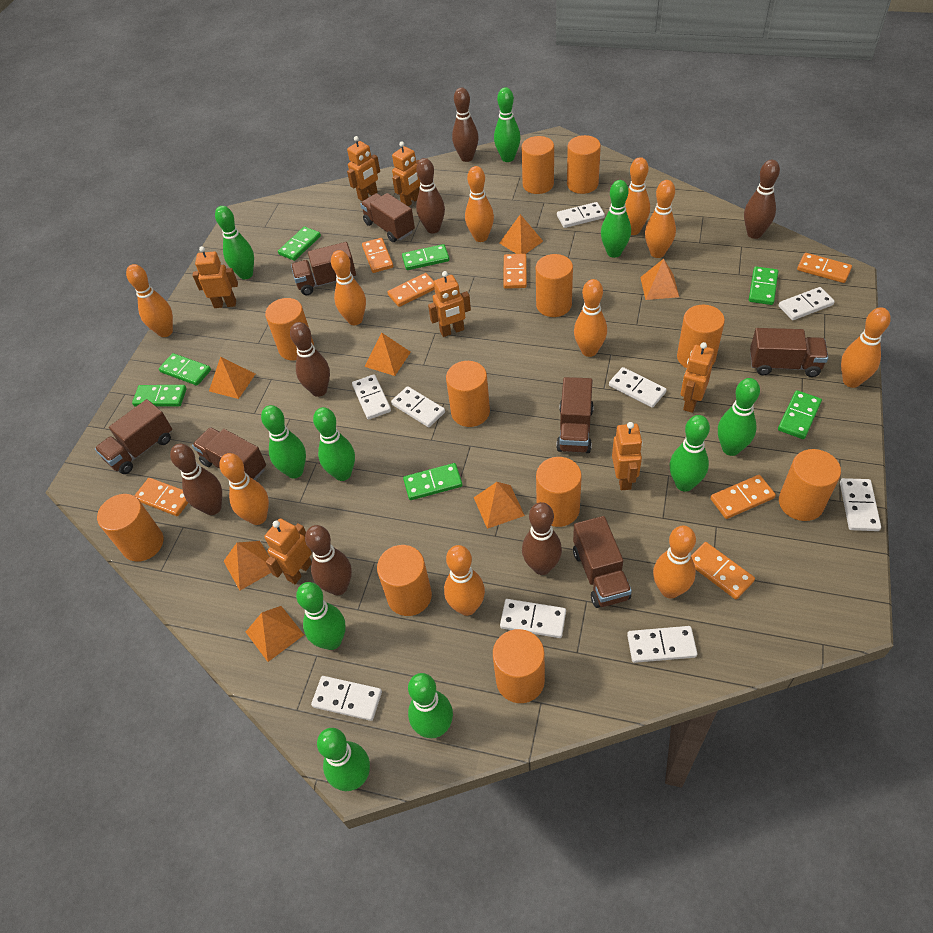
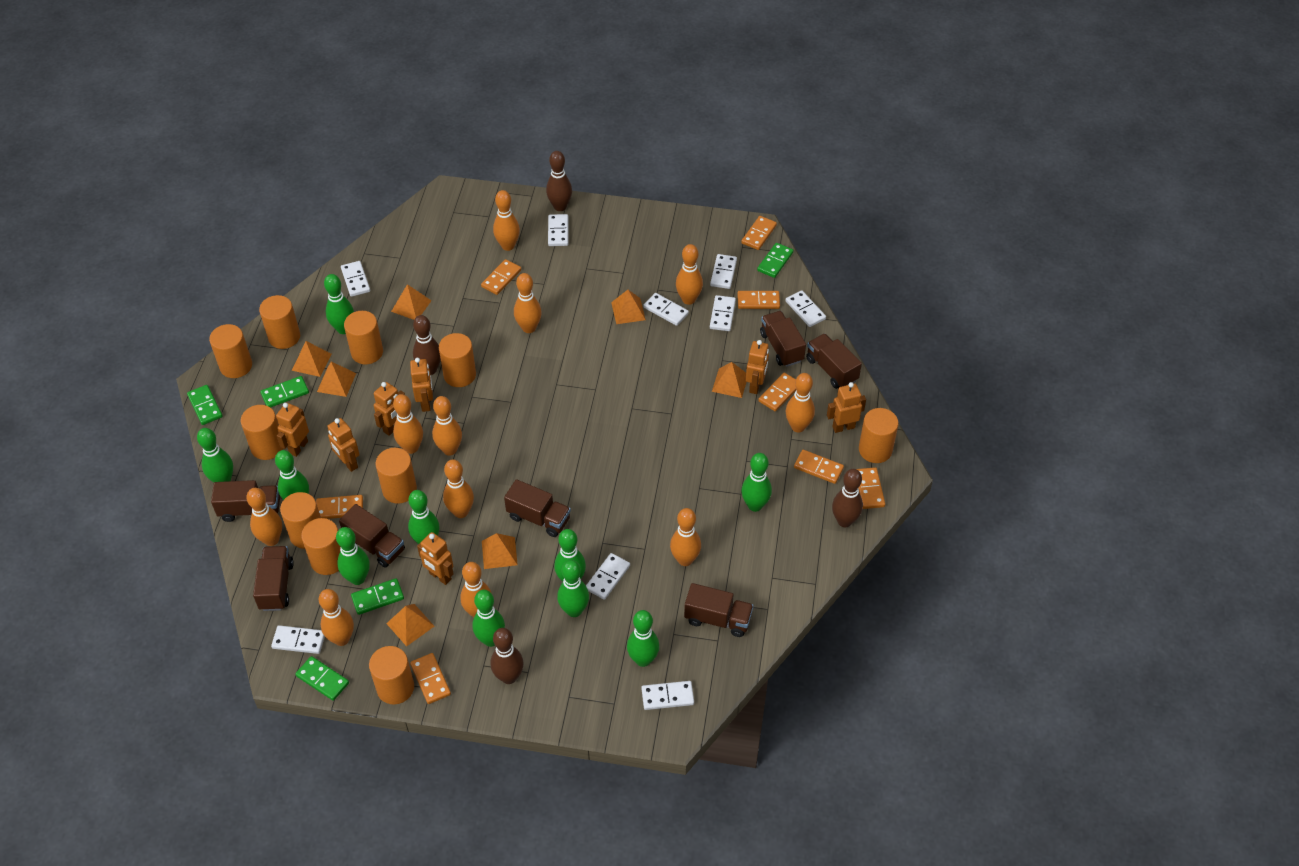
brown bowling pin: 7 -> 4
green domino: 7 -> 5
orange bowling pin: 10 -> 11
orange cylinder: 11 -> 10
orange domino: 7 -> 8

